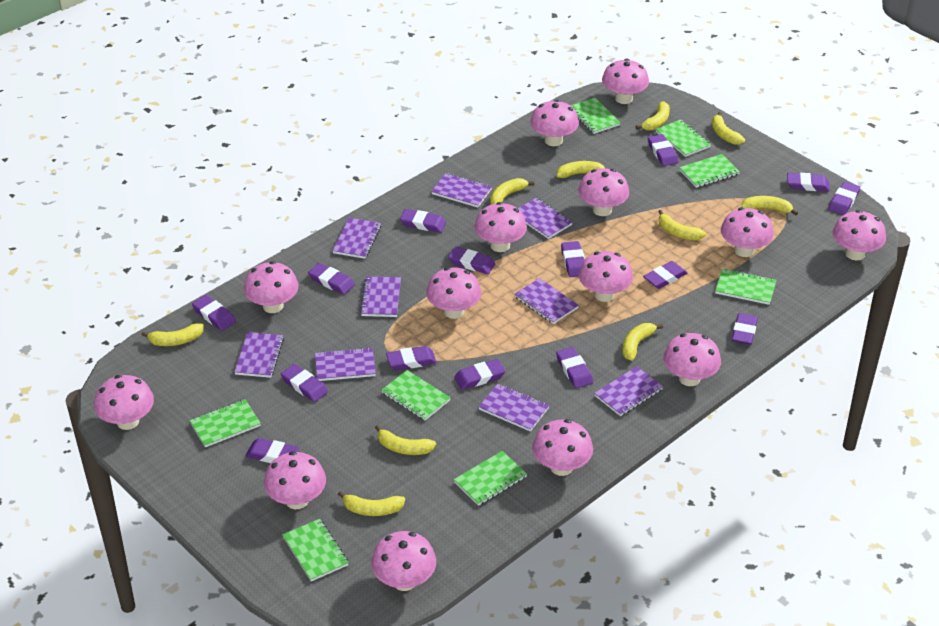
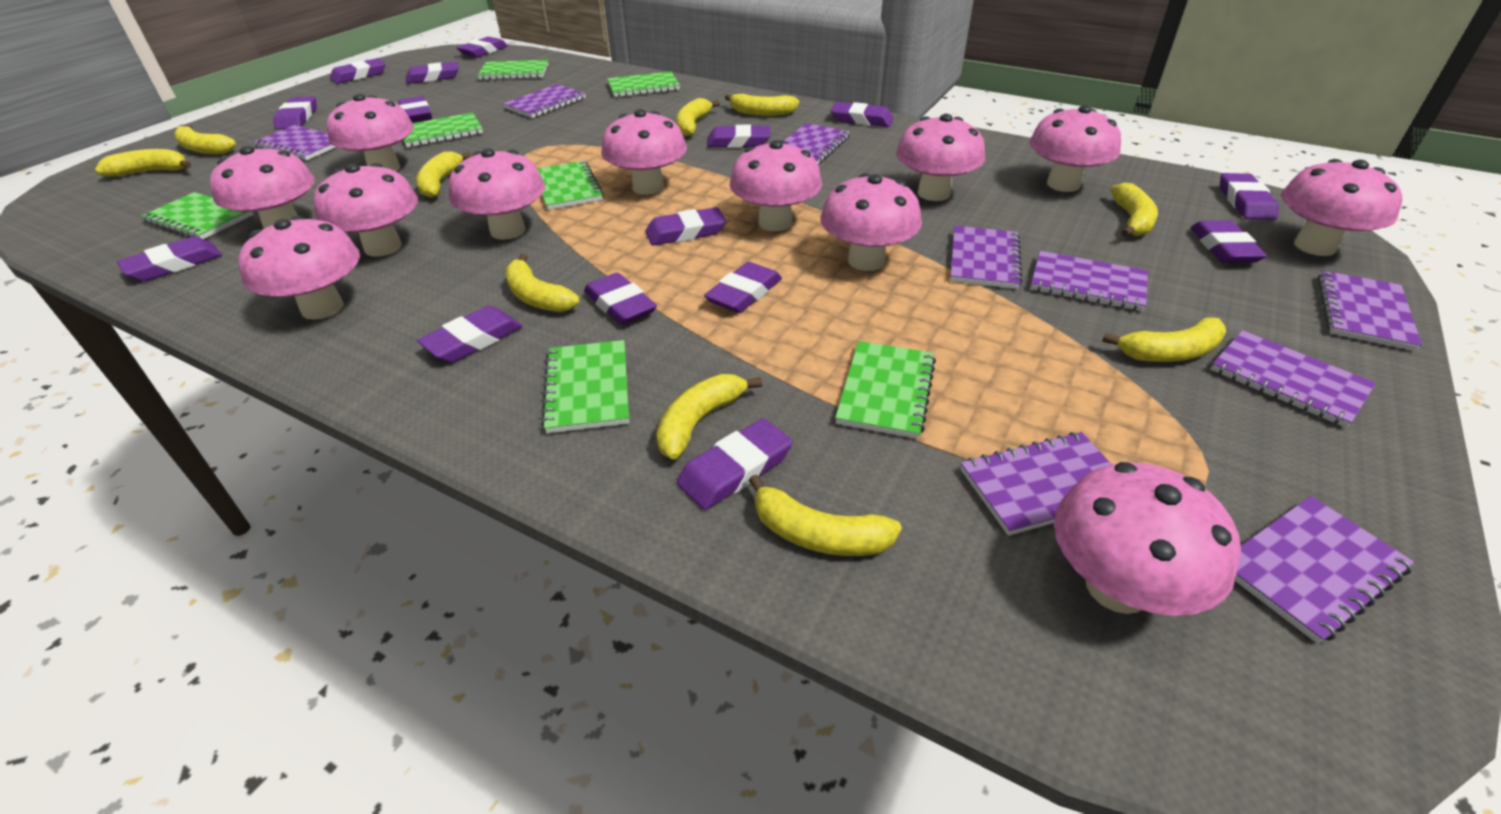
green notebook: 8 -> 7
pink mushroom: 14 -> 12

